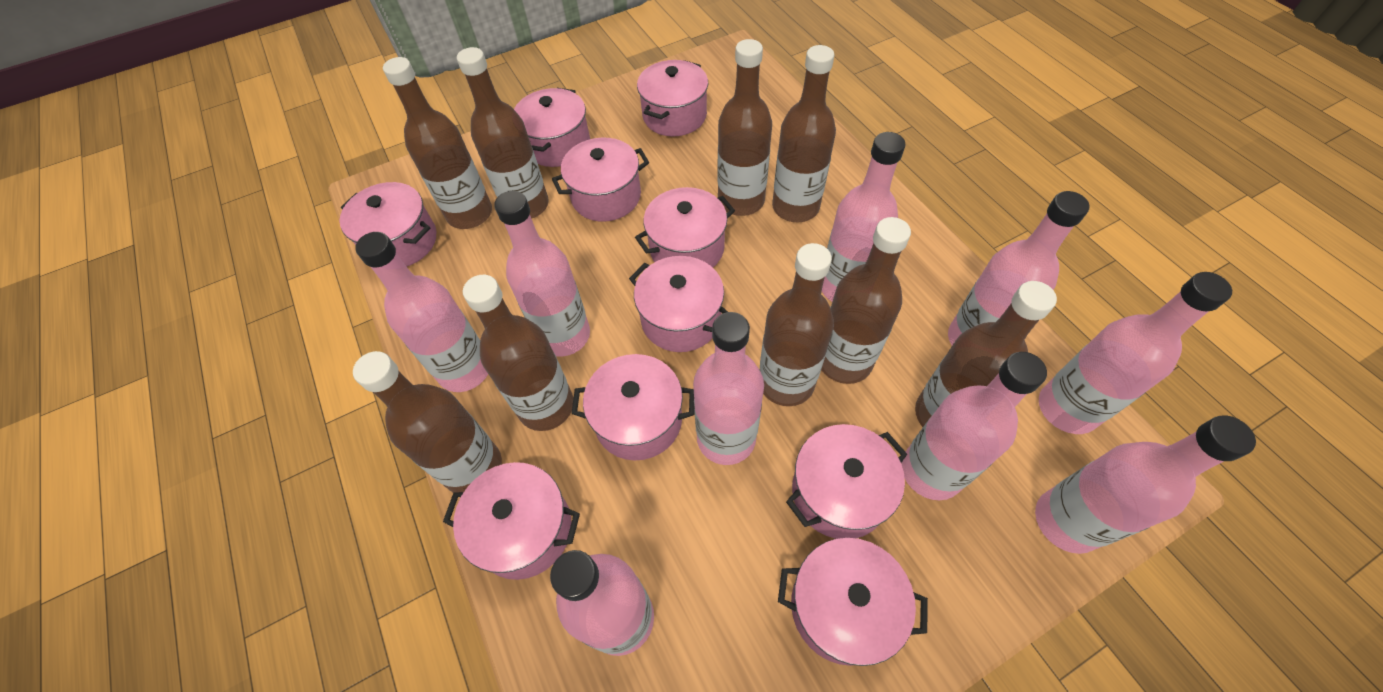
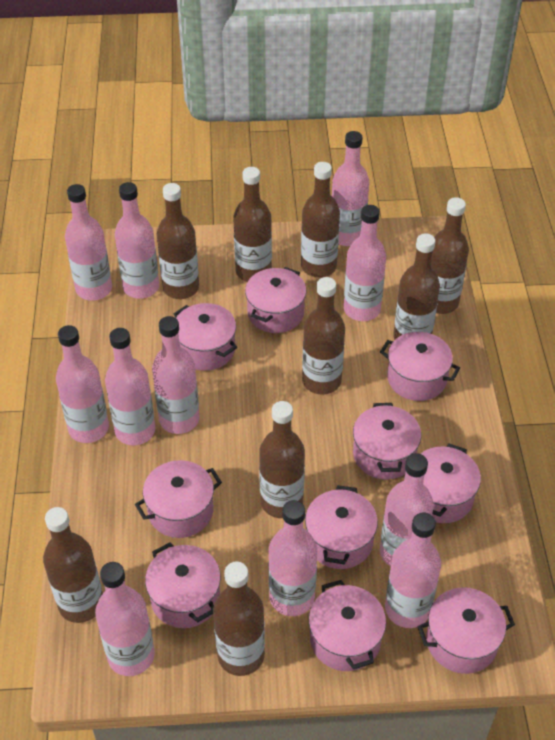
pink bottle: 9 -> 11

